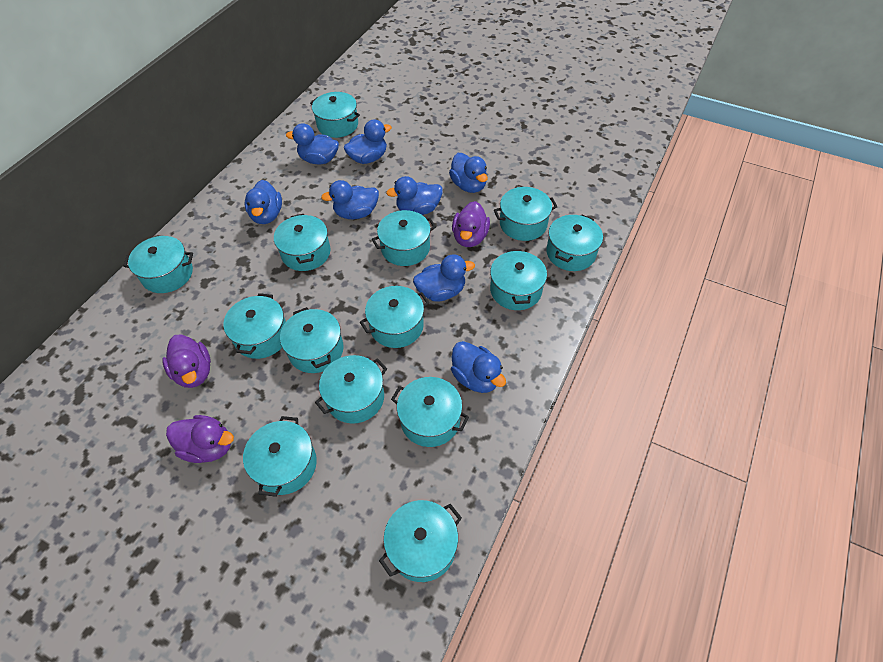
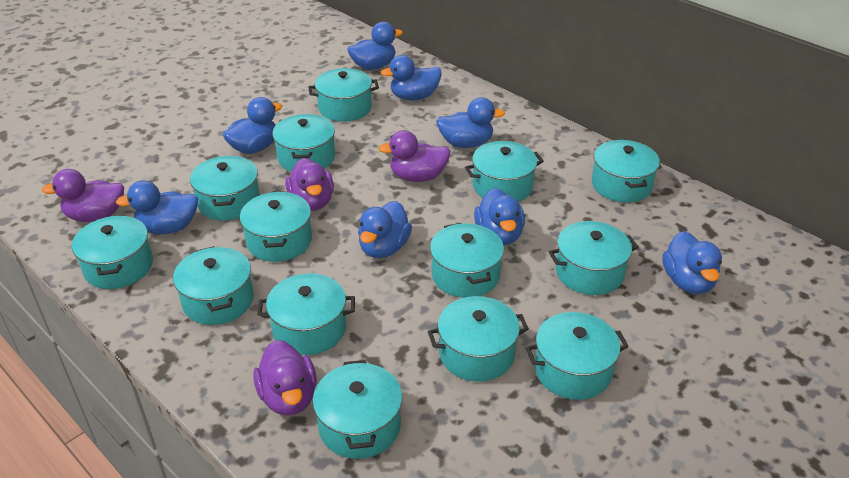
purple duck: 3 -> 4

